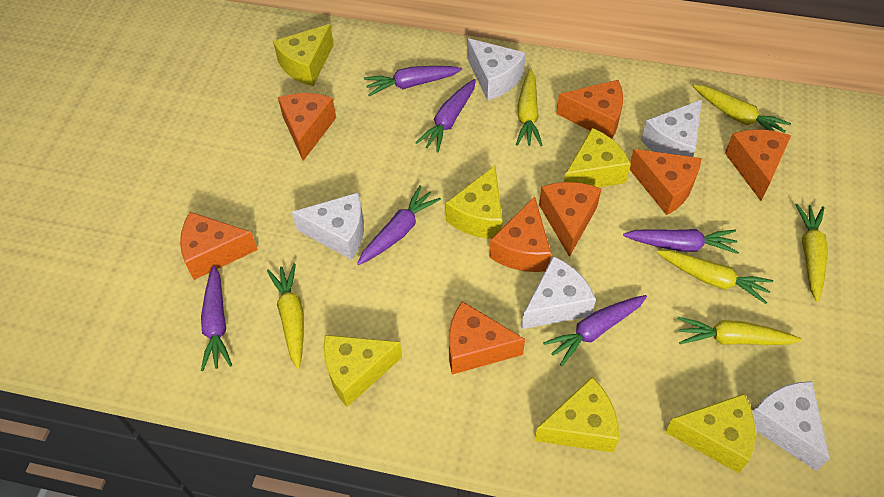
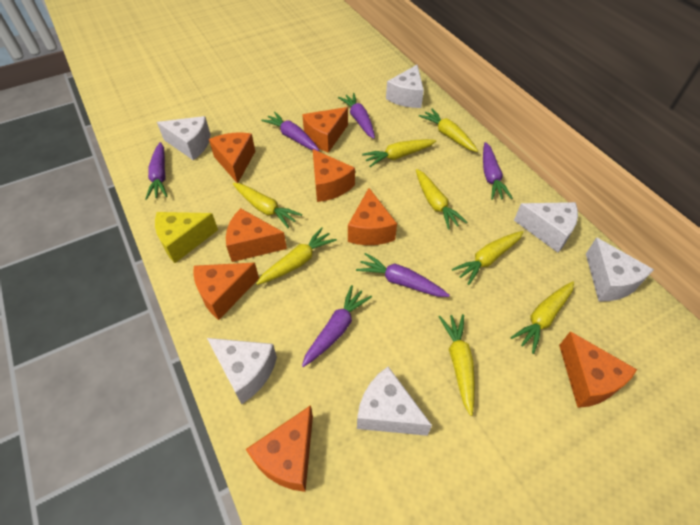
white cheese: 5 -> 6
yellow carrot: 6 -> 8
yellow cheese: 6 -> 1

